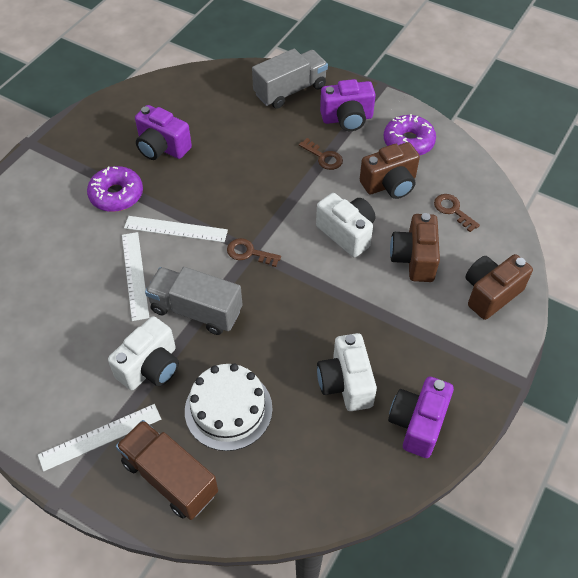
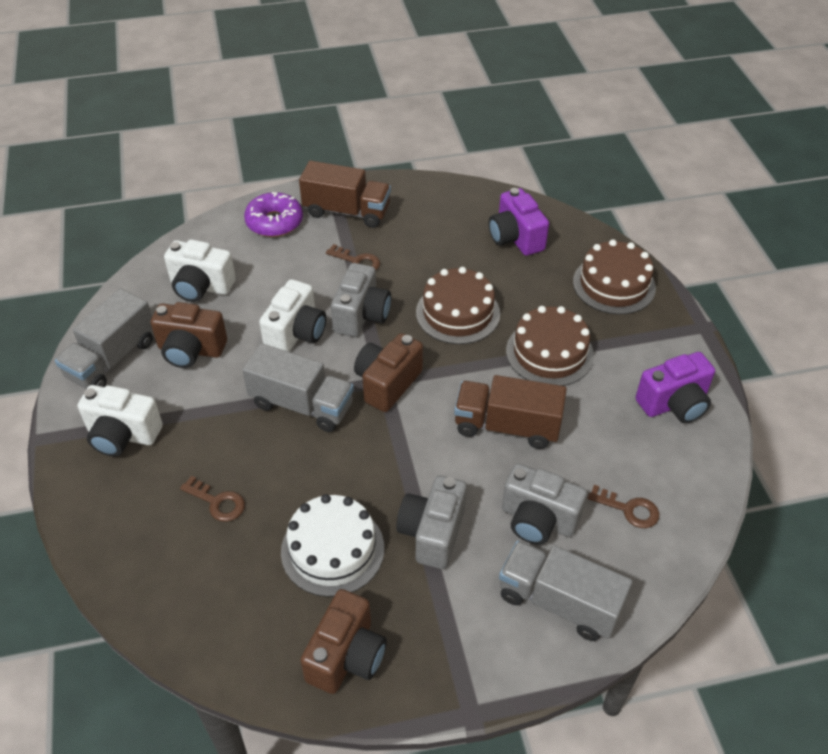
brown cake: 0 -> 3
brown truck: 1 -> 2
grey camera: 0 -> 3
grey truck: 2 -> 3
purple camera: 3 -> 2
purple donut: 2 -> 1
white ruler: 3 -> 0

